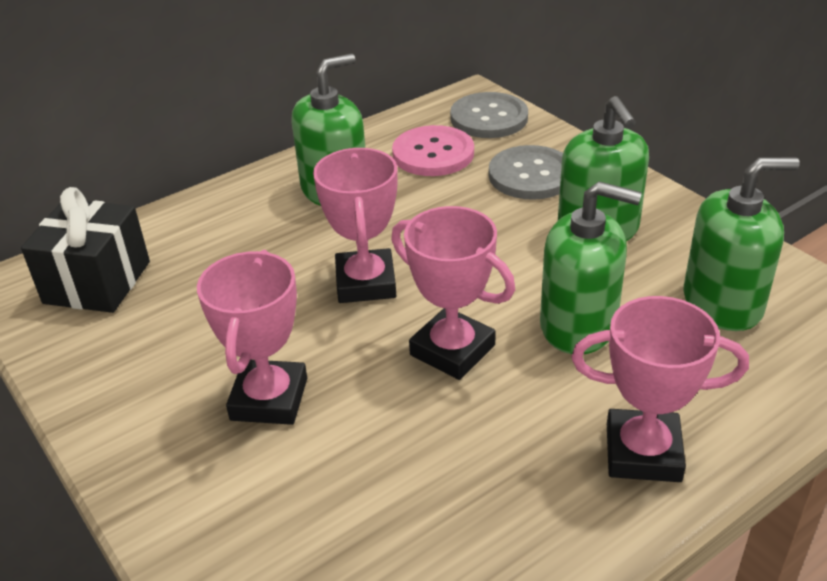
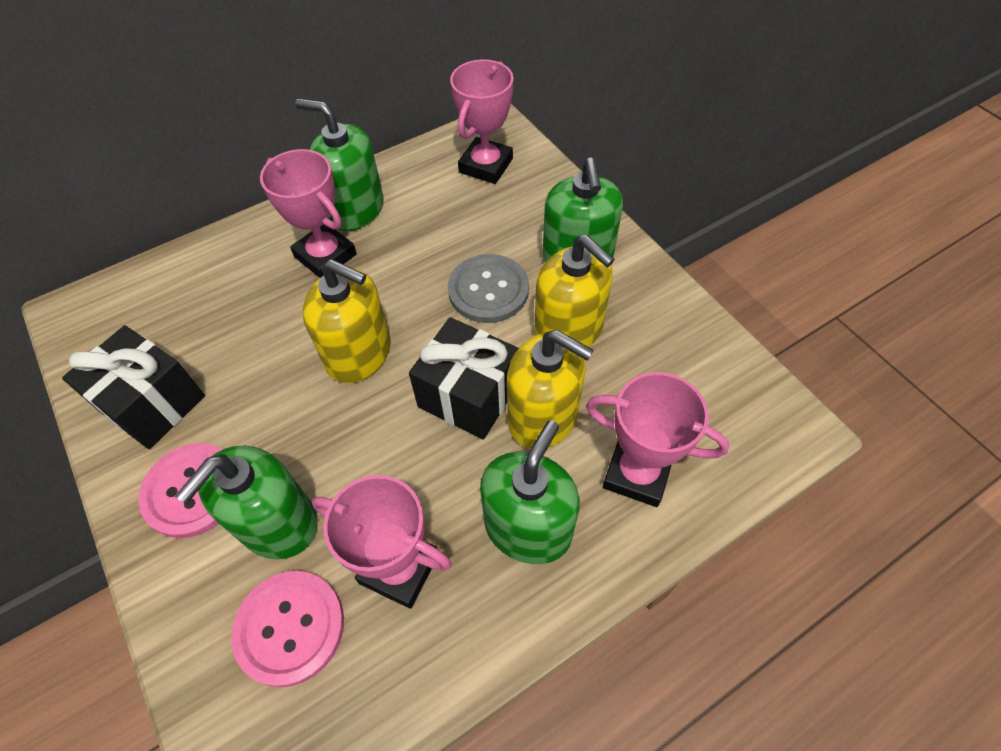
black gift: 1 -> 2
grey button: 2 -> 1
pink button: 1 -> 2
yellow soap dispenser: 0 -> 3

